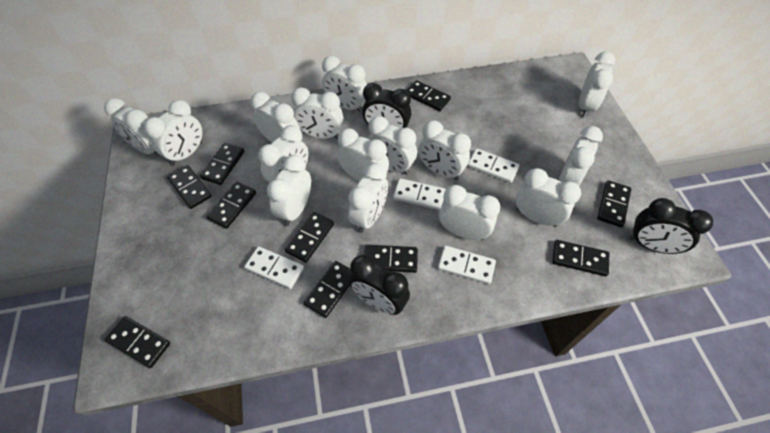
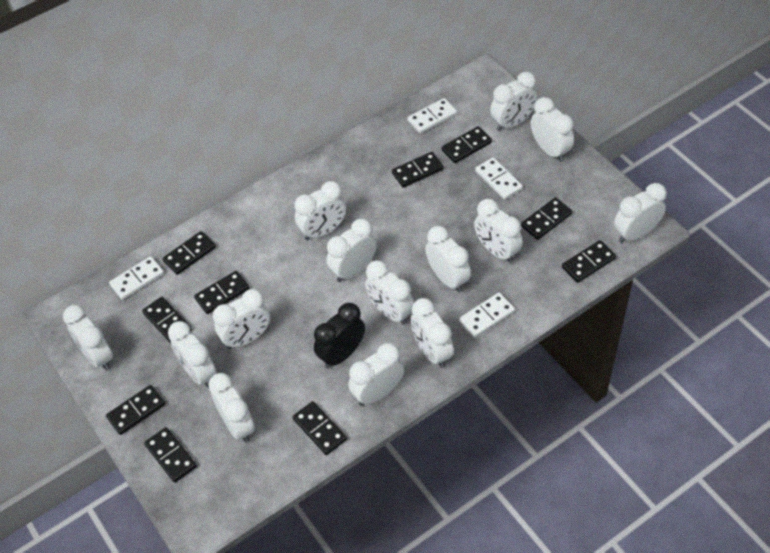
black clock: 3 -> 1
white clock: 15 -> 14

